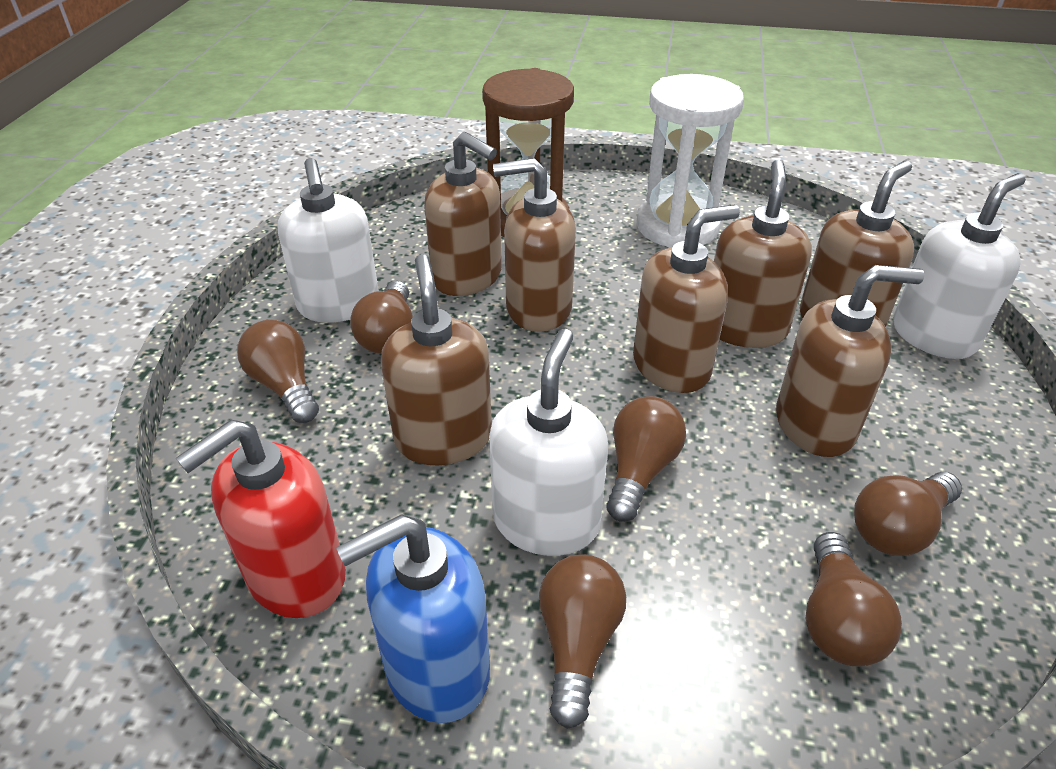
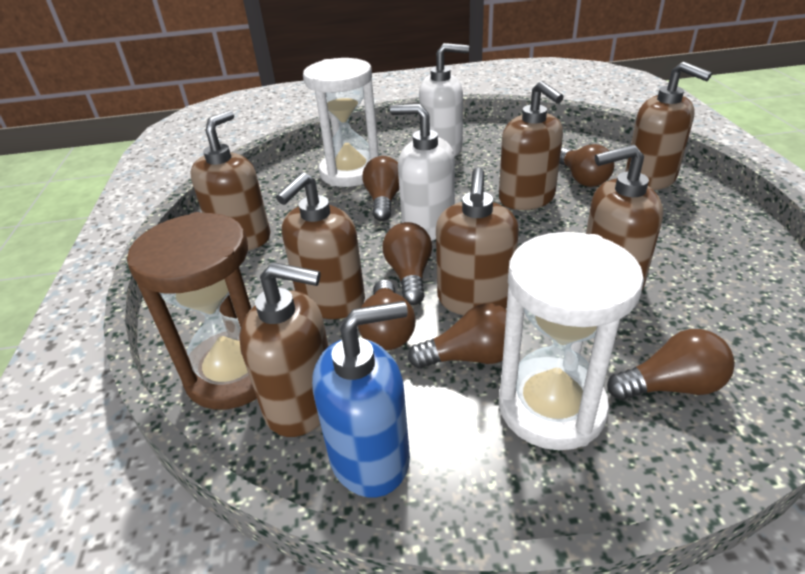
red soap dispenser: 1 -> 0
white hourglass: 1 -> 2
white soap dispenser: 3 -> 2

